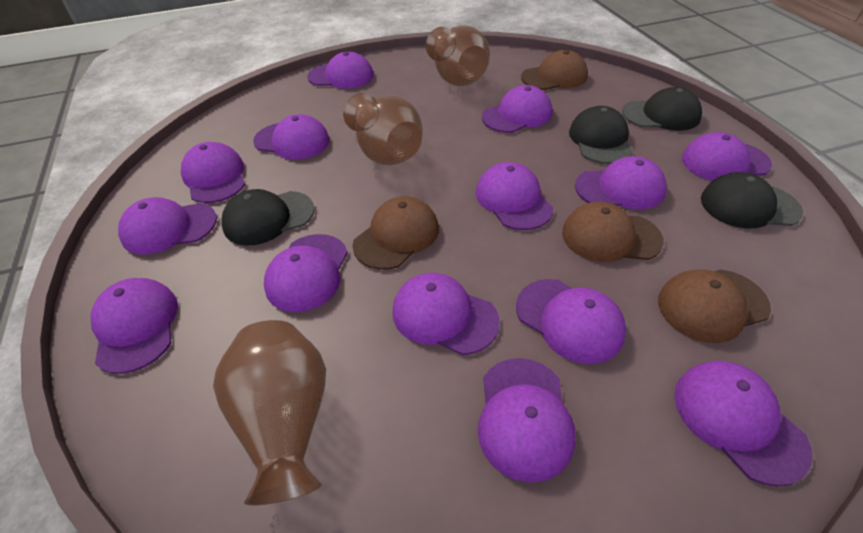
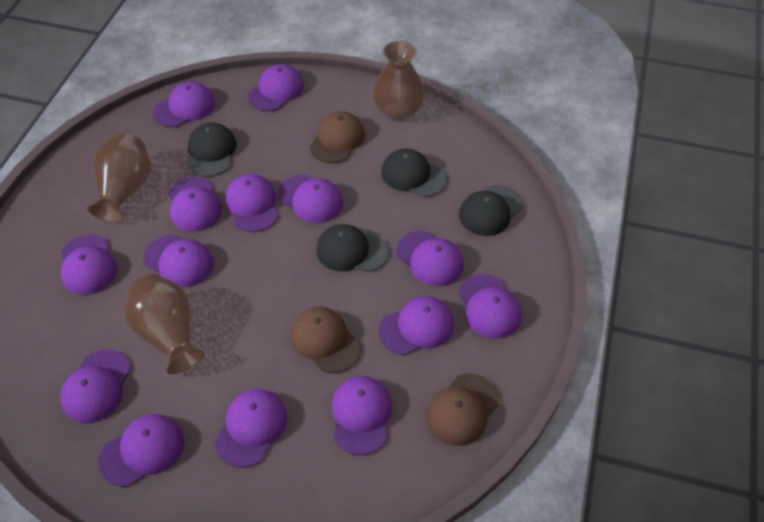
brown cap: 4 -> 3

